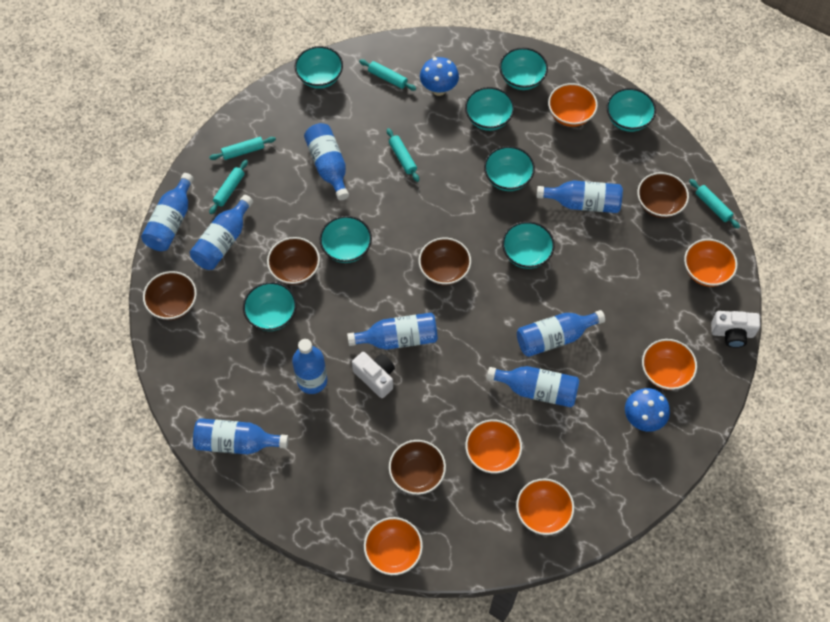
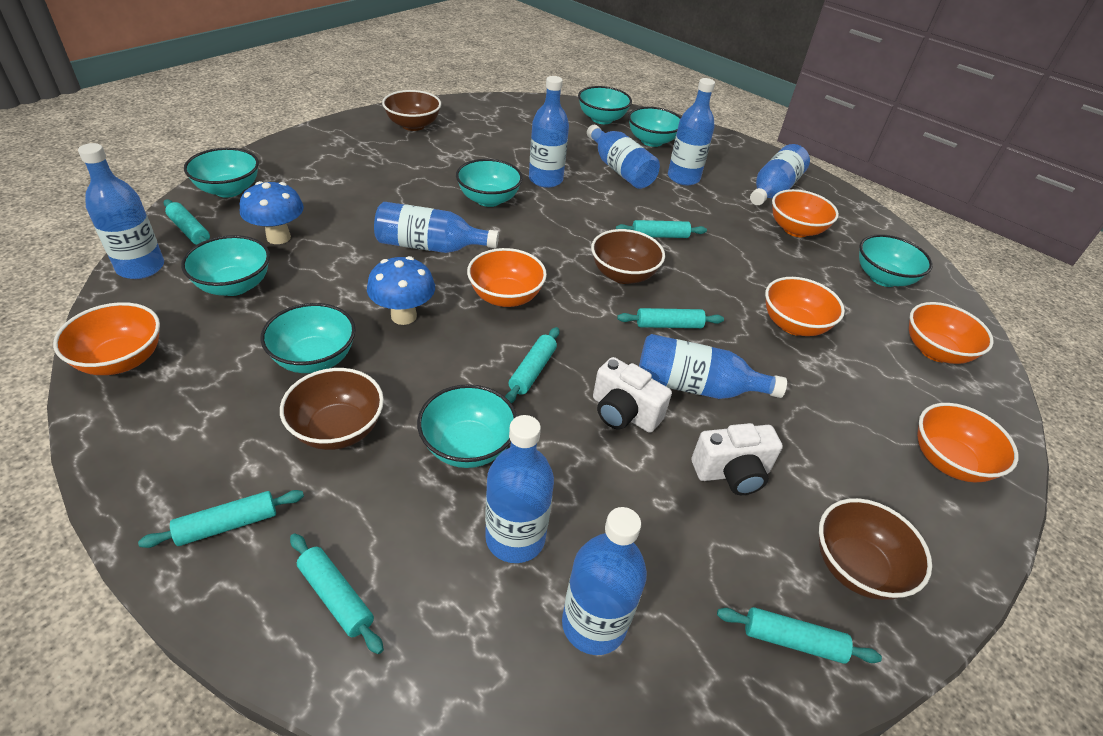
brown bowl: 5 -> 4
turquoise rolling pin: 5 -> 7

